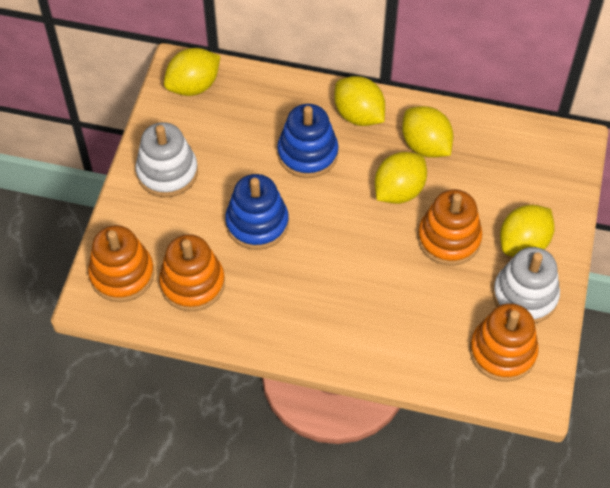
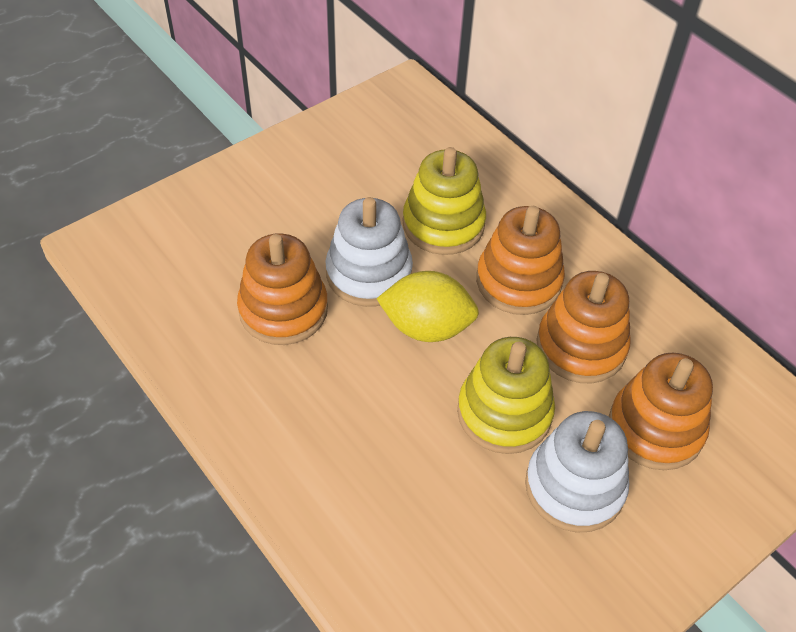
blue stacking toy: 2 -> 0
yellow lemon: 5 -> 1
yellow stacking toy: 0 -> 2

